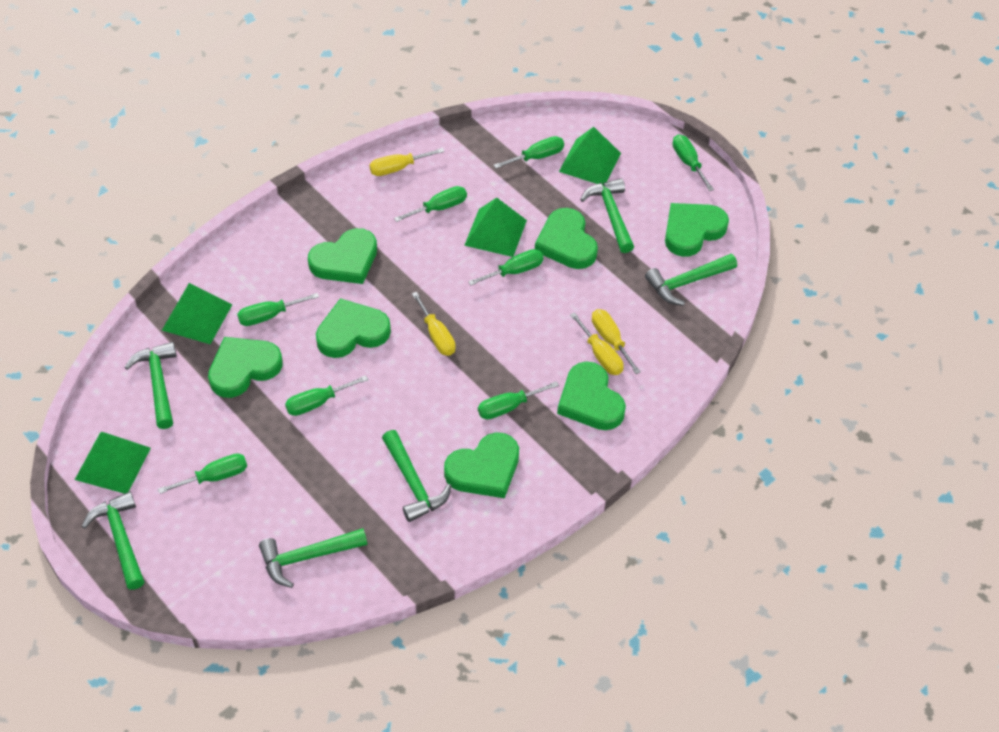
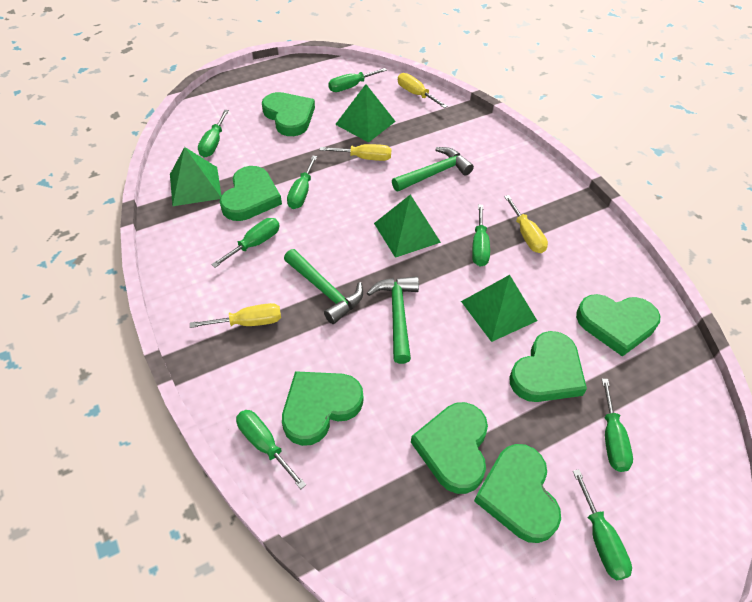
green hammer: 6 -> 3

